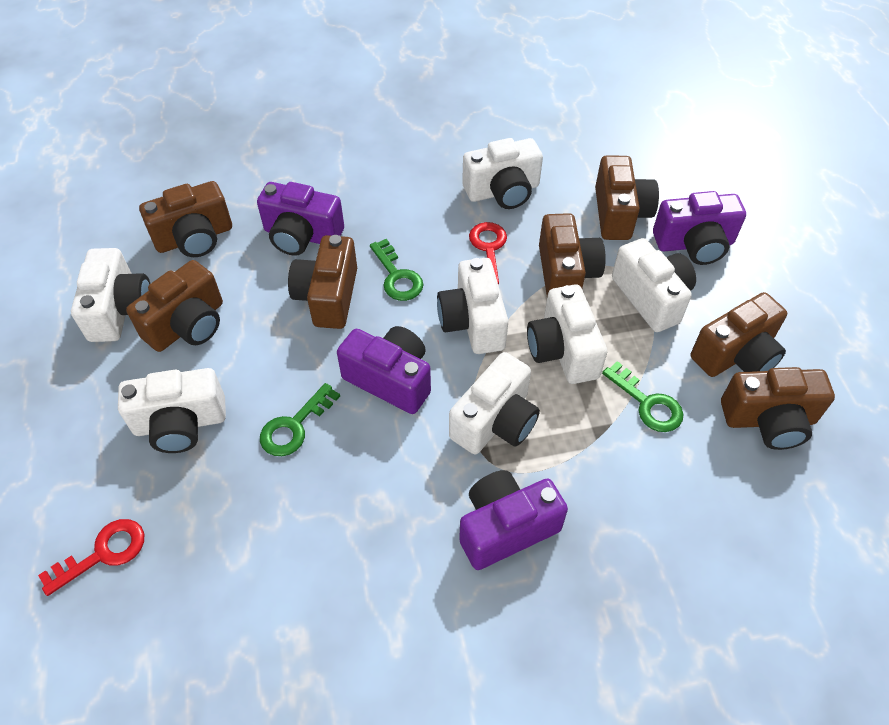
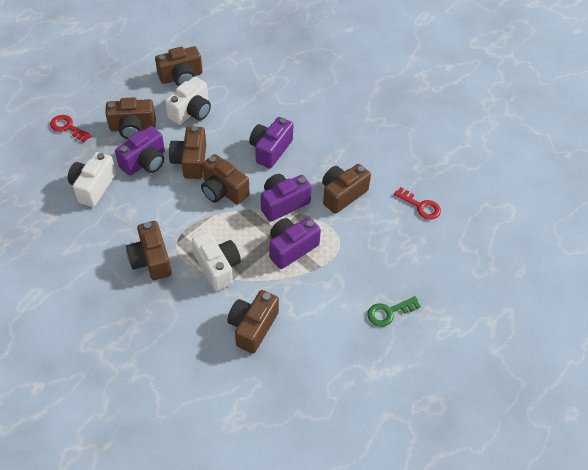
green key: 3 -> 1
white camera: 7 -> 3

